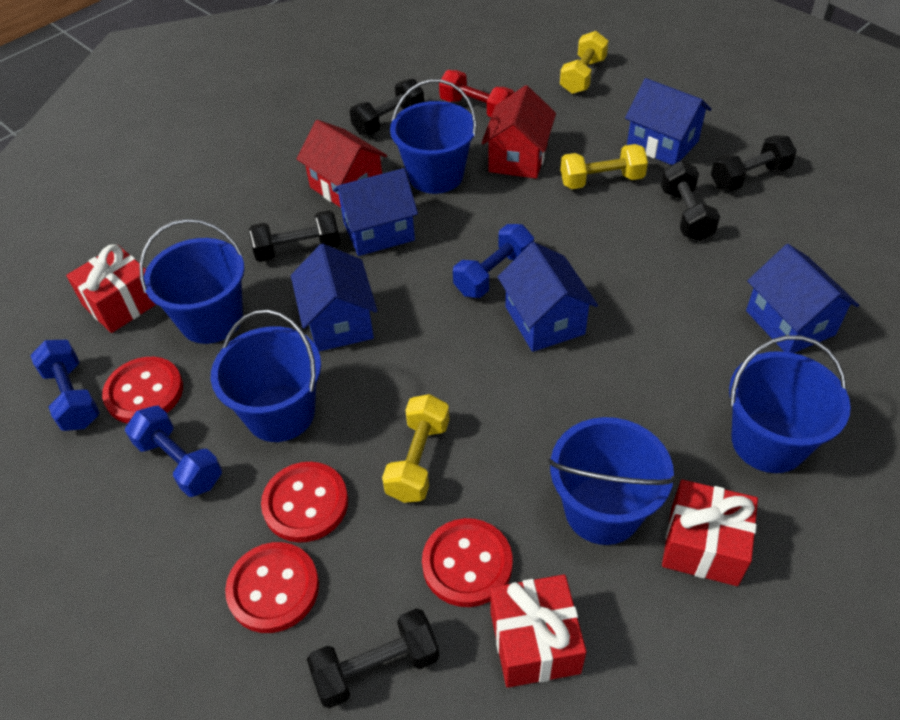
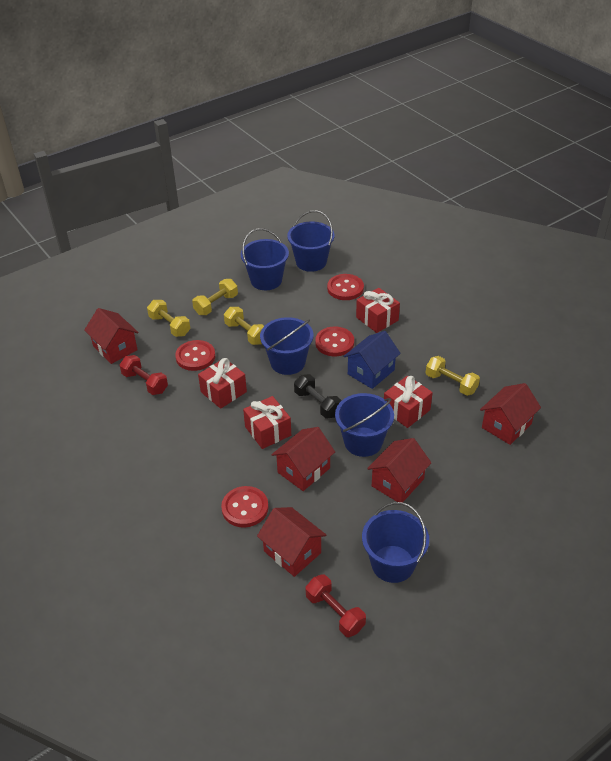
black dumbbell: 5 -> 1
blue dumbbell: 3 -> 0
blue house: 5 -> 1
red dumbbell: 1 -> 2
red gift: 3 -> 4
red house: 2 -> 5
yellow dumbbell: 3 -> 4

